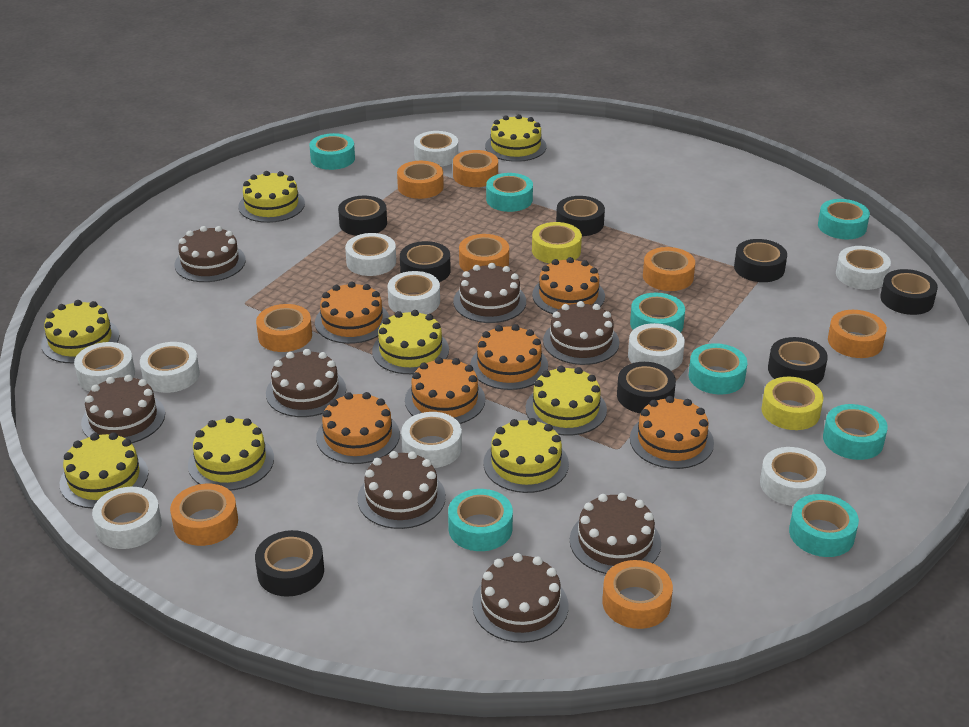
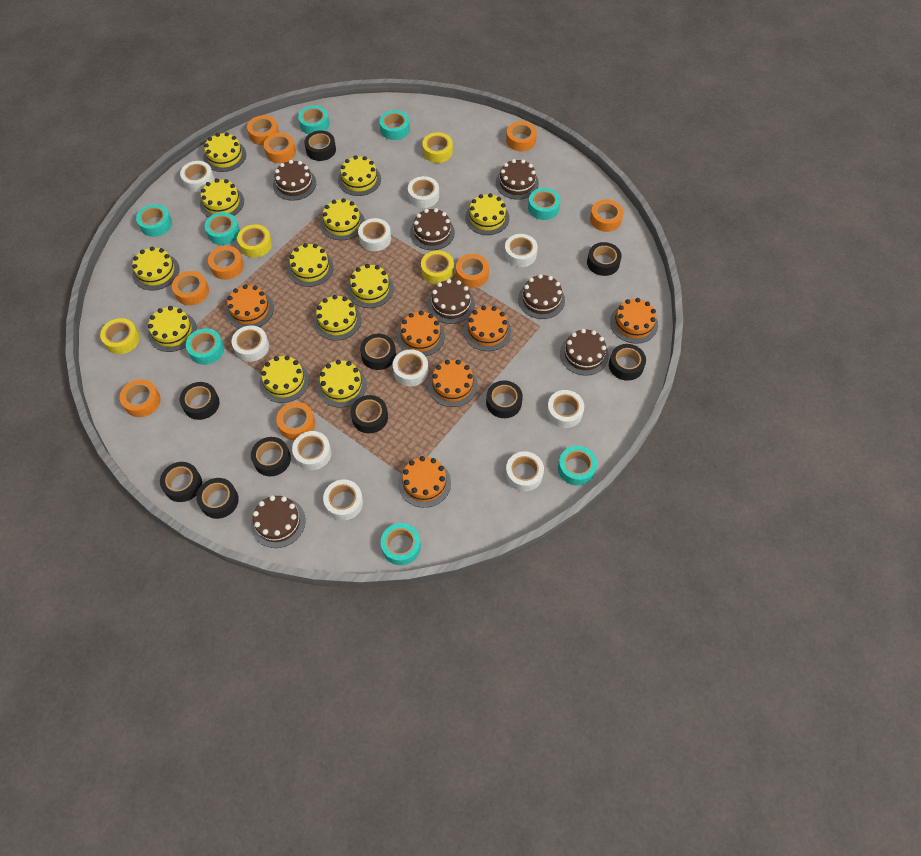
black tape: 8 -> 10
brown cake: 8 -> 7
orange tape: 8 -> 9
yellow cake: 8 -> 12
yellow tape: 2 -> 4

